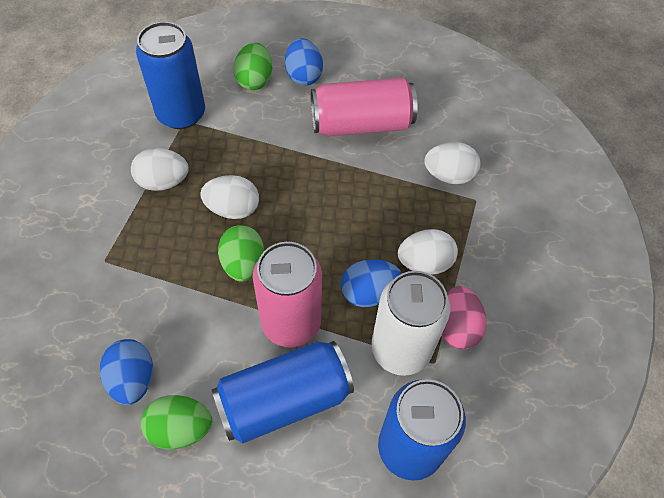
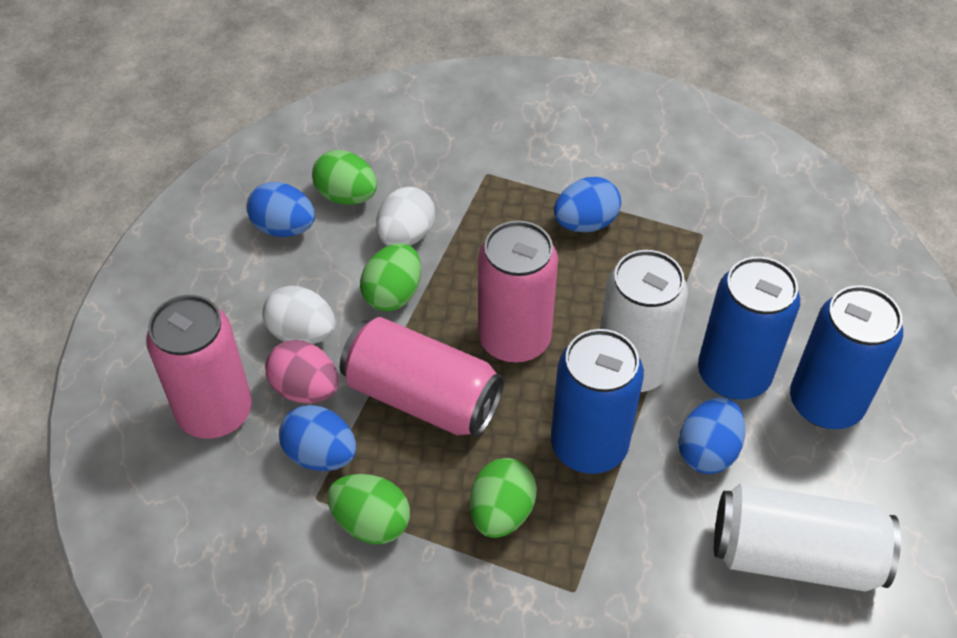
blue egg: 3 -> 4
green egg: 3 -> 4
pink can: 2 -> 3
white can: 1 -> 2
white egg: 4 -> 2

